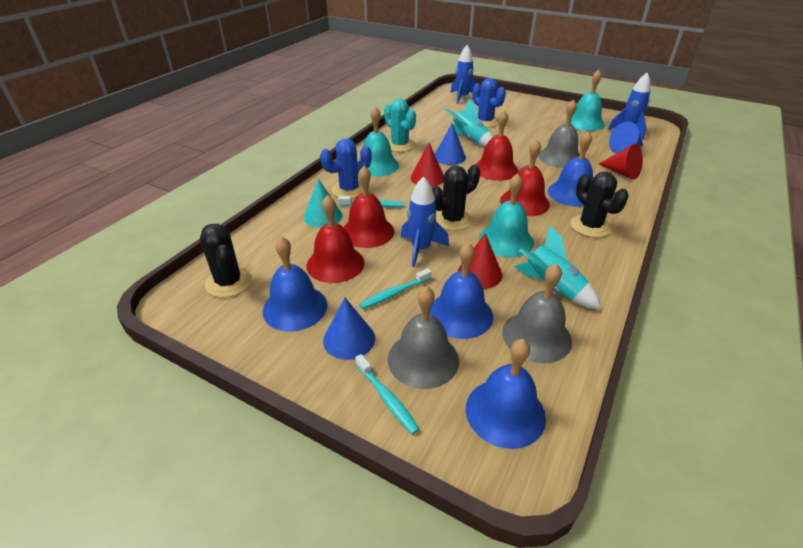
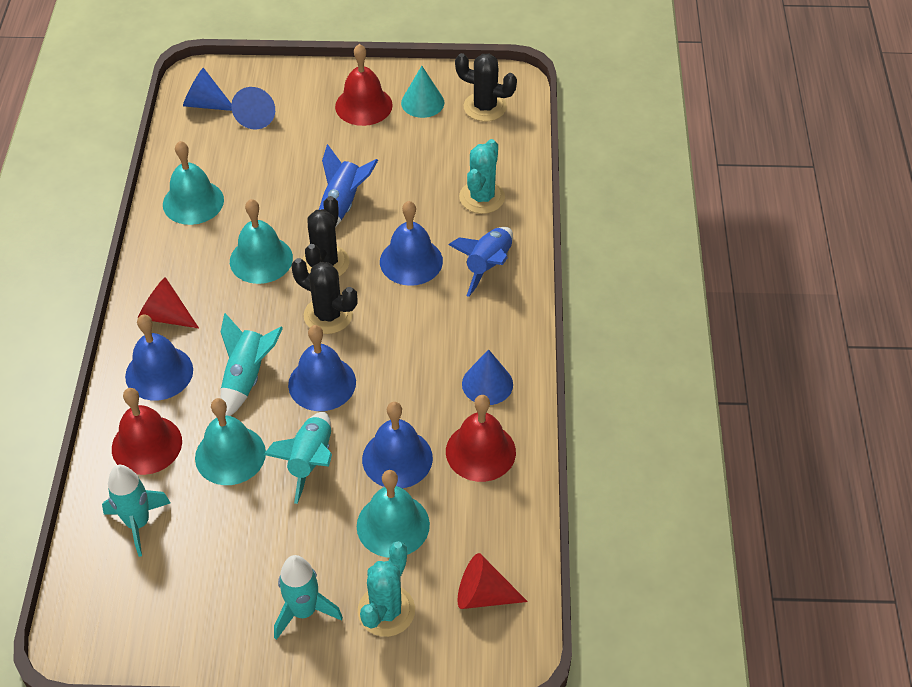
blue cactus: 2 -> 0
blue rocket: 3 -> 2
grey bell: 3 -> 0
red bell: 4 -> 3
red cone: 3 -> 2
turquoise bell: 3 -> 4
turquoise cactus: 1 -> 2
turquoise rocket: 2 -> 4
turquoise toothbrush: 3 -> 0

